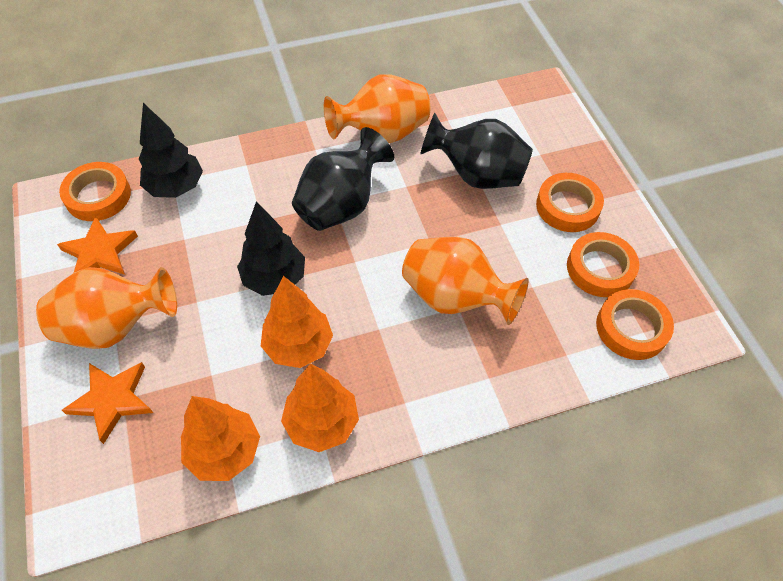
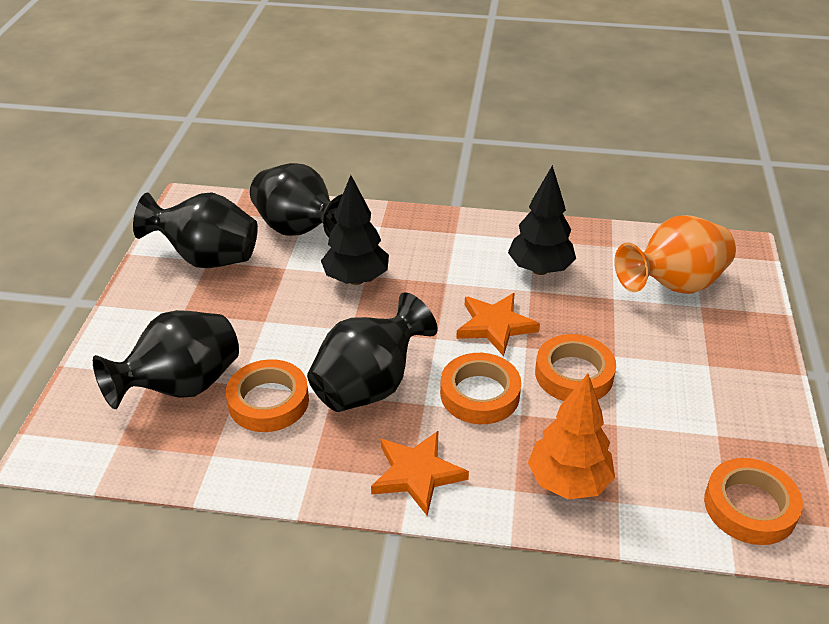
black vase: 2 -> 4
orange tree: 3 -> 1
orange vase: 3 -> 1

